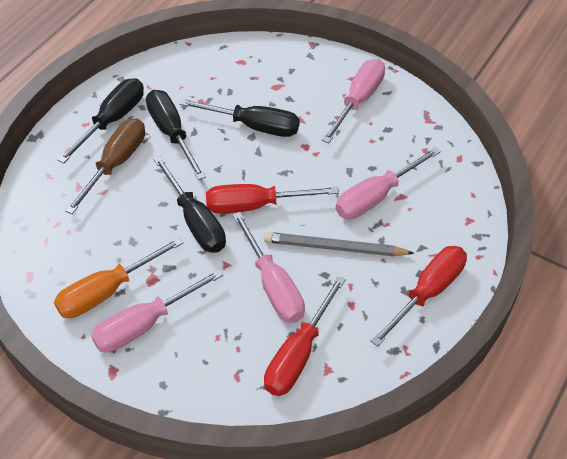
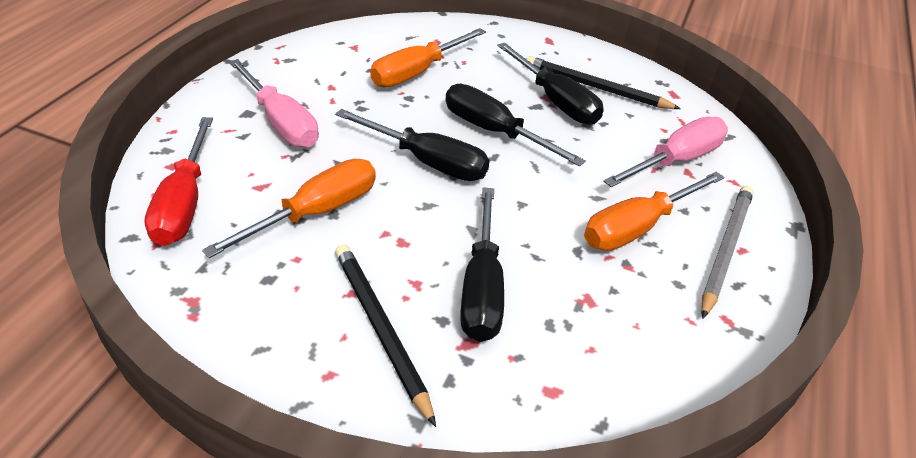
black pencil: 0 -> 2
brown screwdriver: 1 -> 0
orange screwdriver: 1 -> 3
pink screwdriver: 4 -> 2
red screwdriver: 3 -> 1

